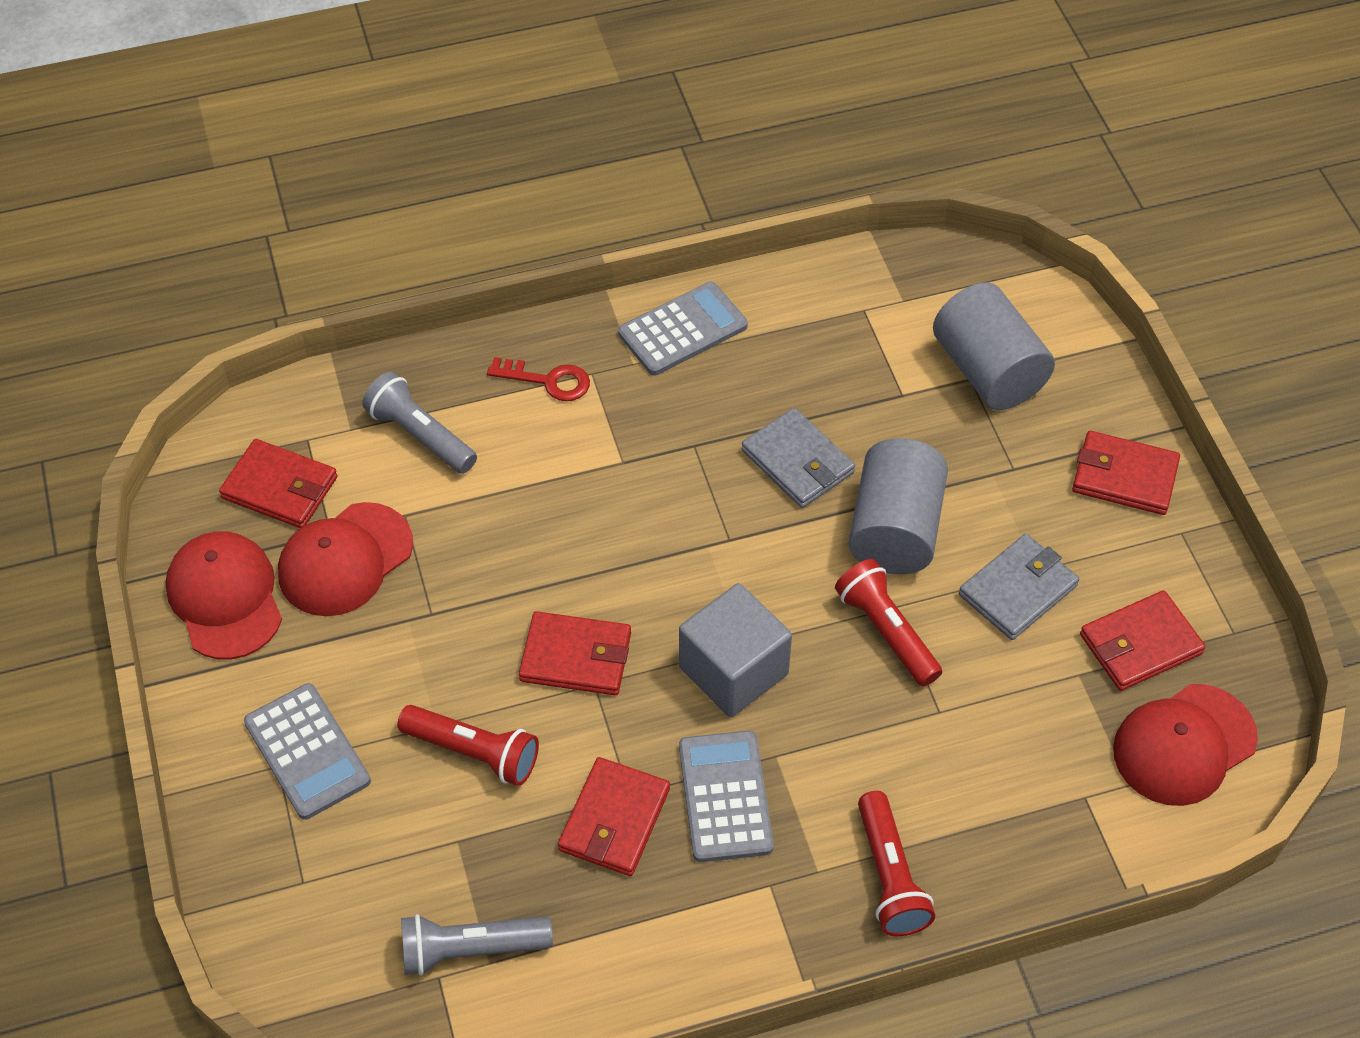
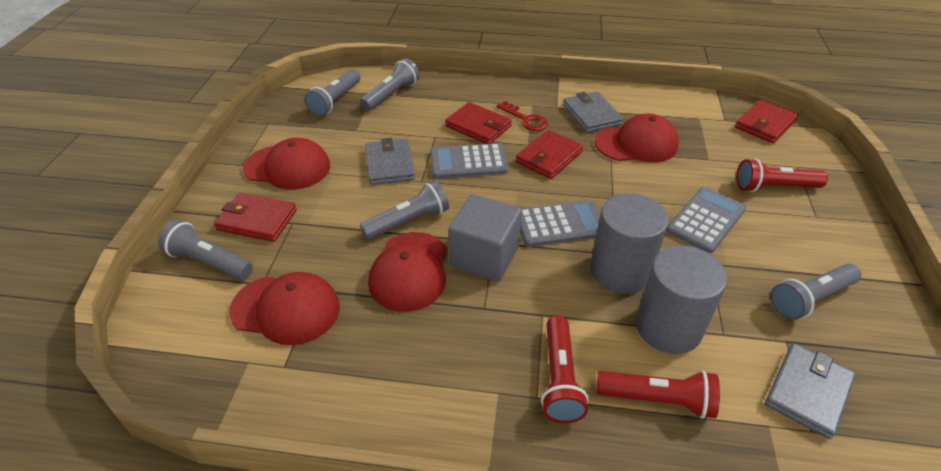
grey flashlight: 2 -> 5
grey wallet: 2 -> 3
red cap: 3 -> 4
red wallet: 5 -> 4

